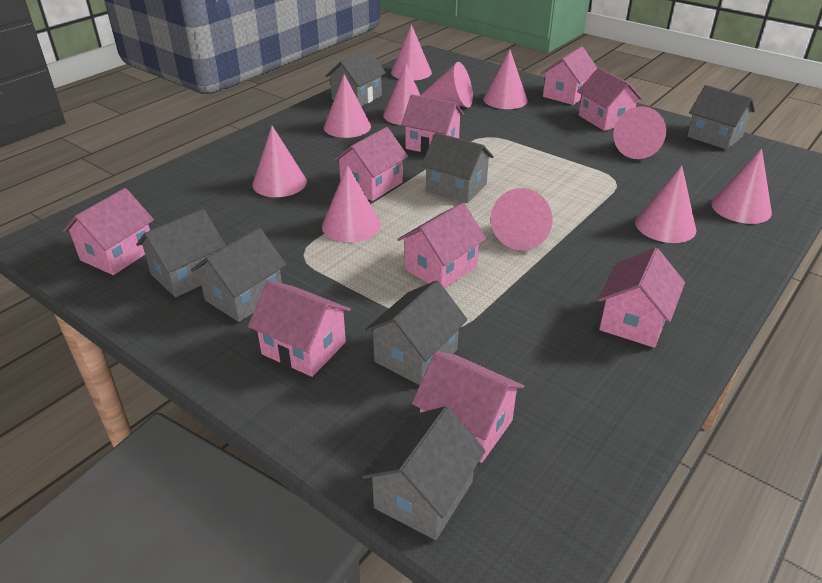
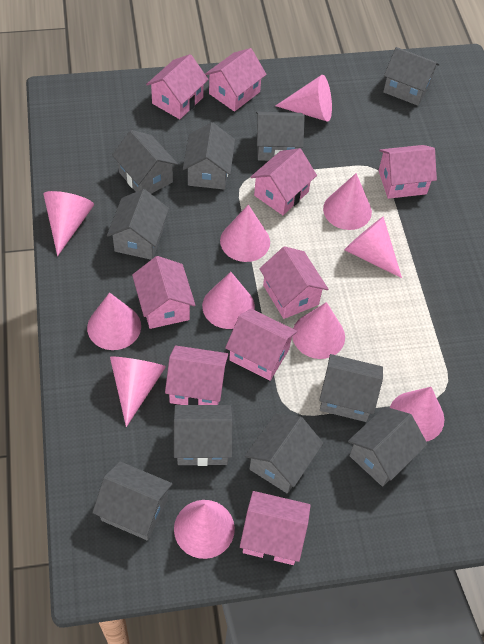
grey house: 7 -> 10

